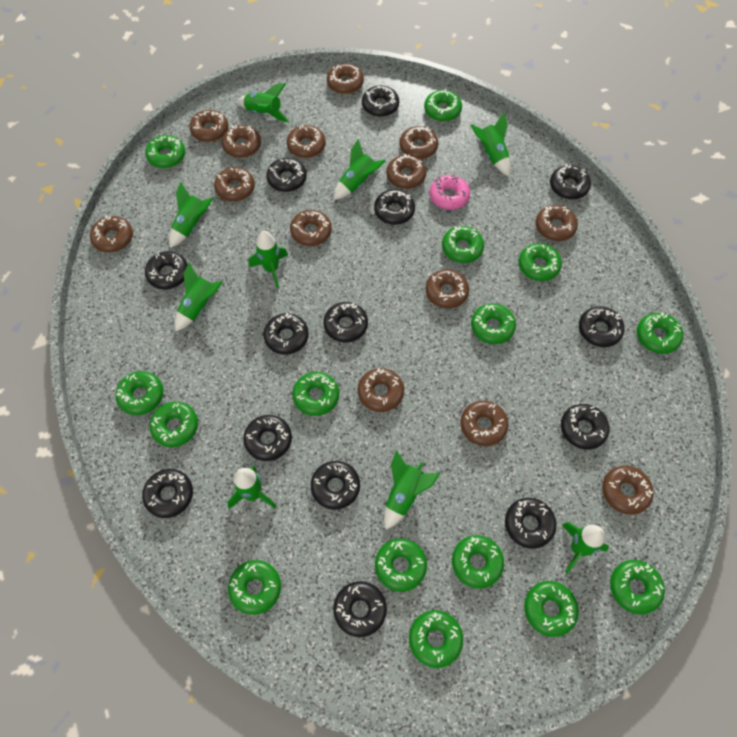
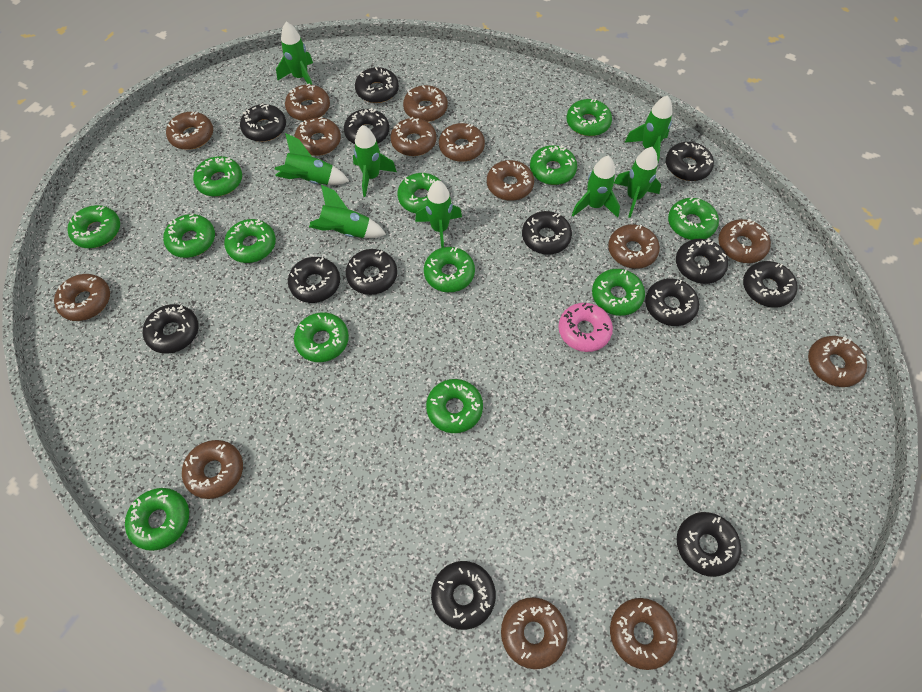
black donut: 14 -> 13
green donut: 15 -> 13
green rocket: 9 -> 8

